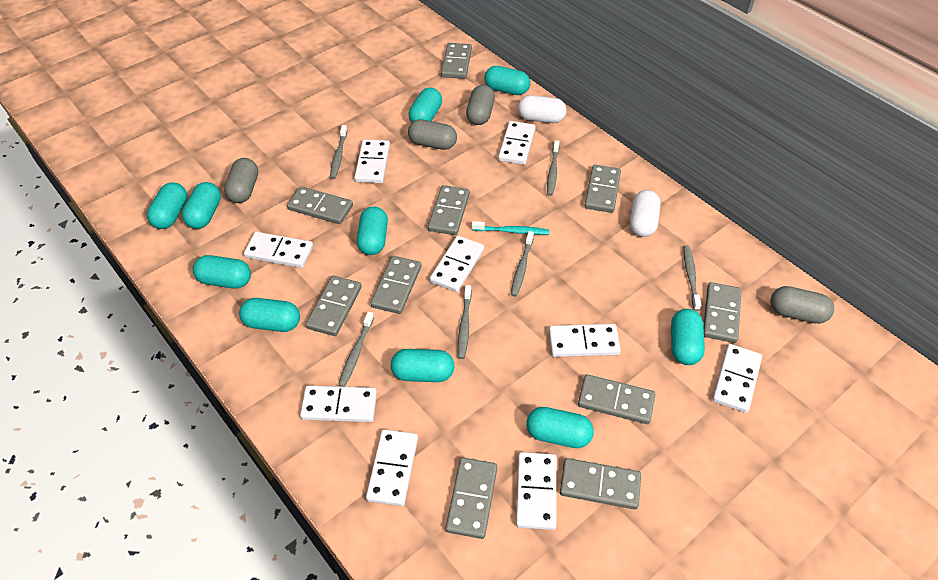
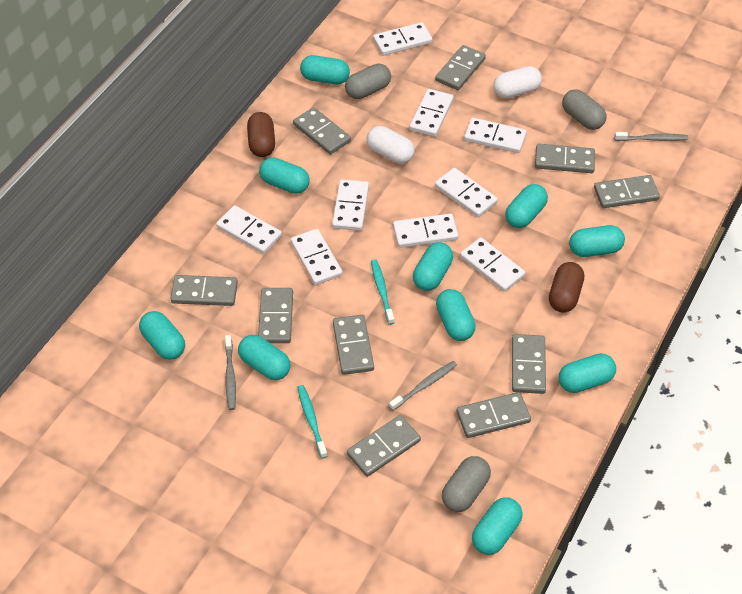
brown capsule: 0 -> 2
grey capsule: 4 -> 3
grey toothbrush: 6 -> 3
turquoise toothbrush: 1 -> 2

